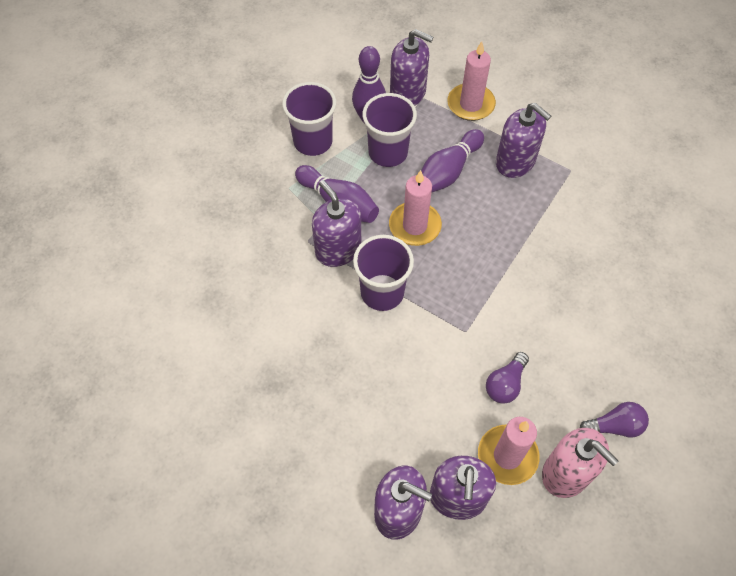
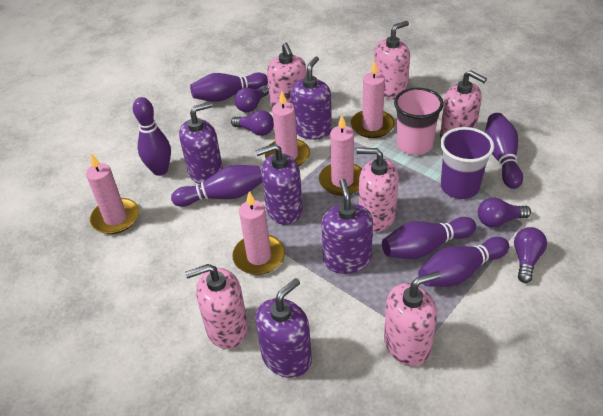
pink candle: 3 -> 5
pink cup: 0 -> 1
pink soap dispenser: 1 -> 6
purple bowling pin: 3 -> 6
purple cup: 3 -> 1
purple light bulb: 2 -> 4

